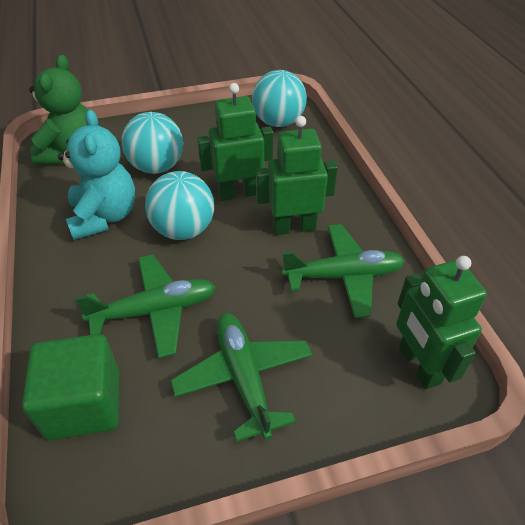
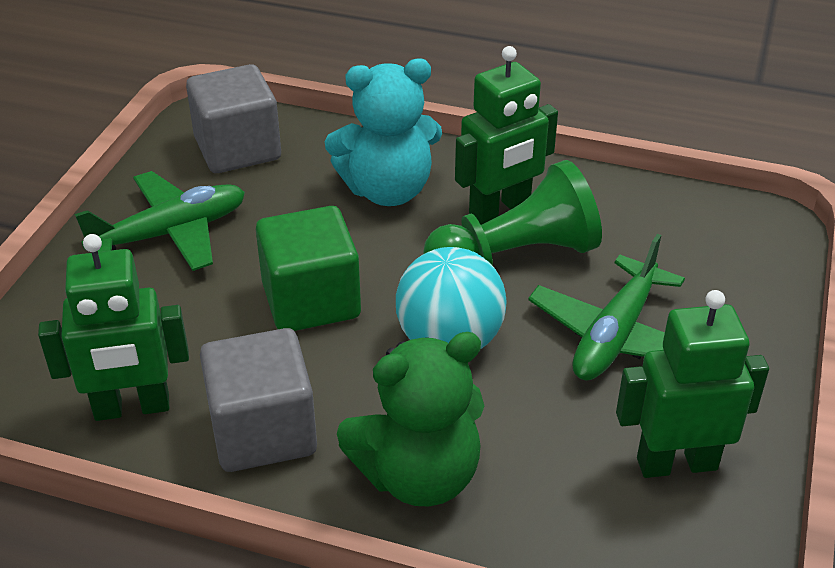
green pawn: 0 -> 1
green plane: 3 -> 2
grey cube: 0 -> 2
turquoise ball: 3 -> 1

